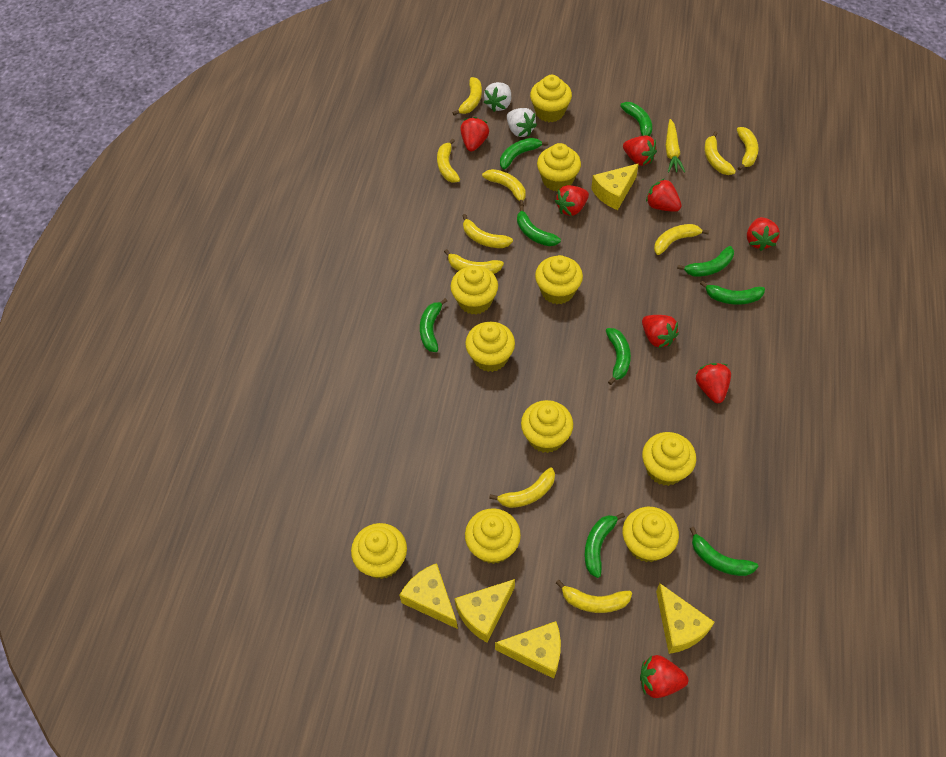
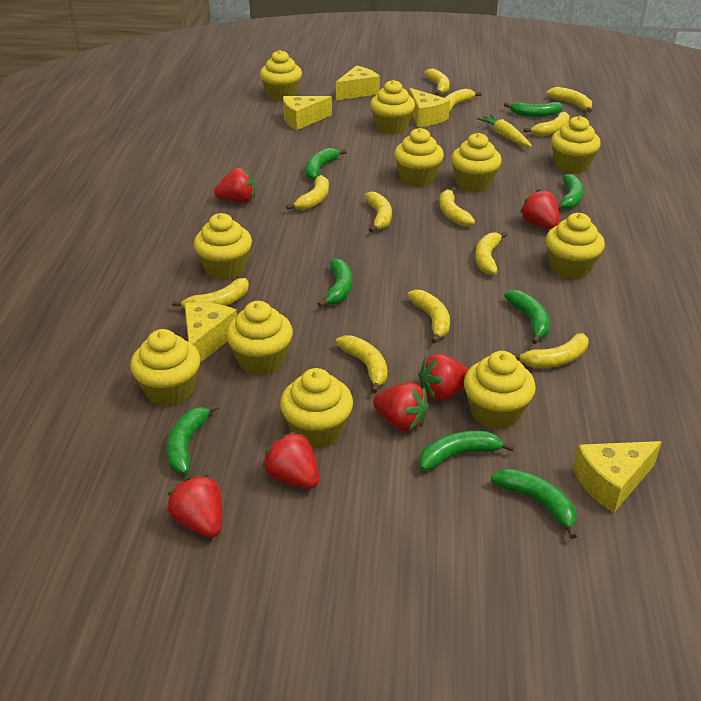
green banana: 9 -> 8
red strawberry: 8 -> 6
white strawberry: 2 -> 0
yellow banana: 10 -> 12
yellow cupcake: 10 -> 11

